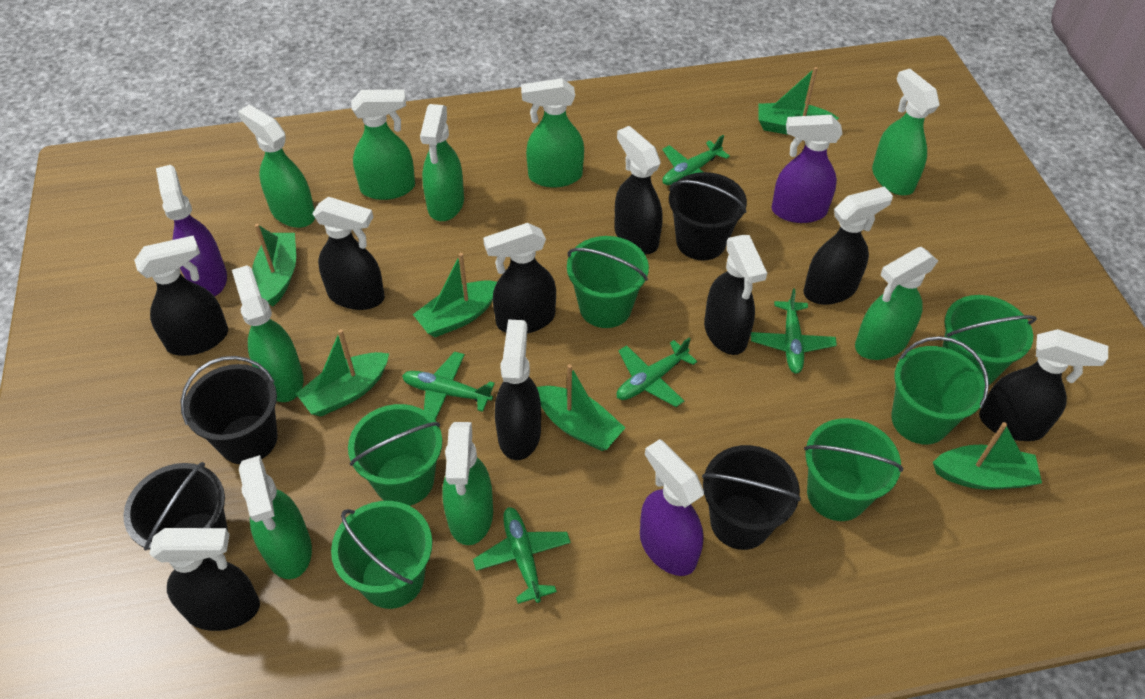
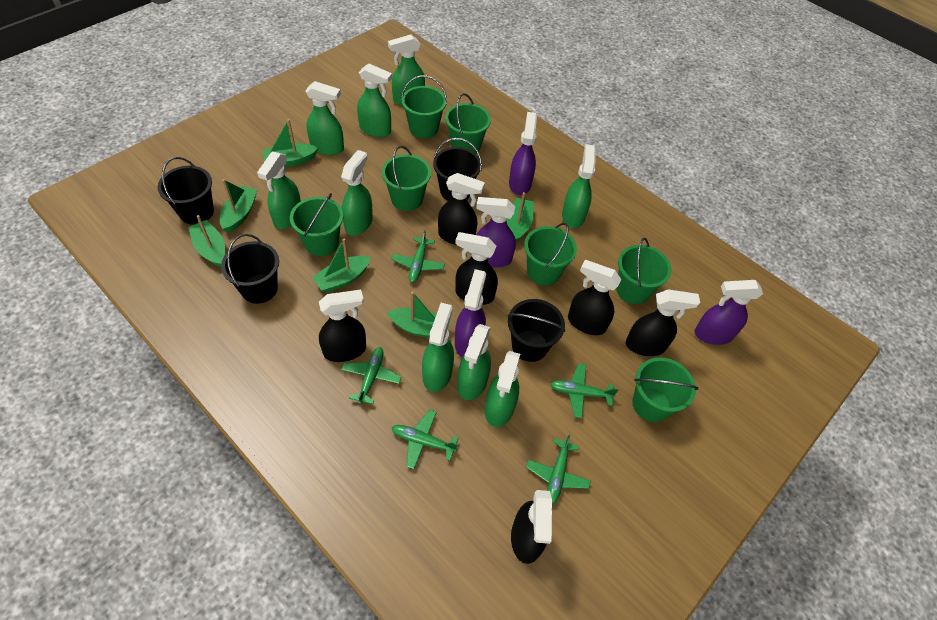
black spray bottle: 9 -> 6
green bucket: 6 -> 7
purple spray bottle: 3 -> 4

